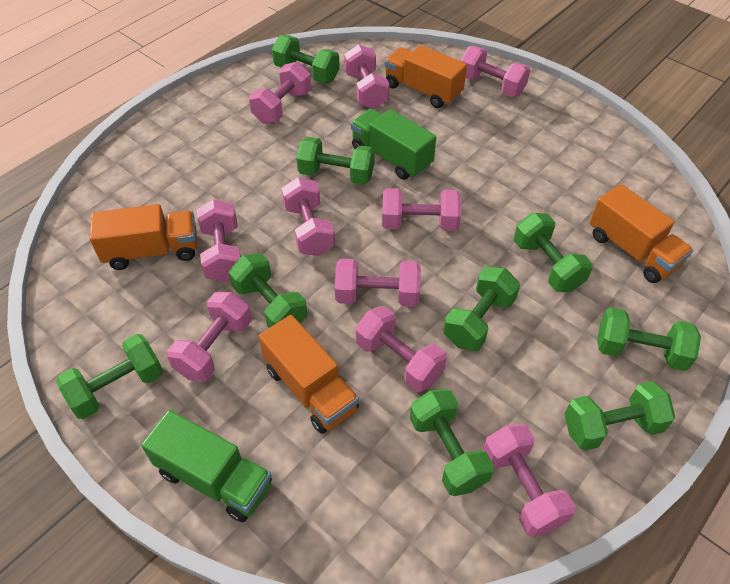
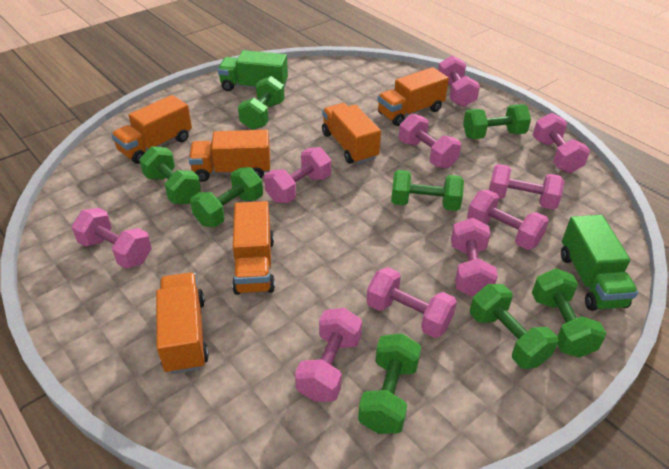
green dumbbell: 9 -> 8
orange truck: 4 -> 6

